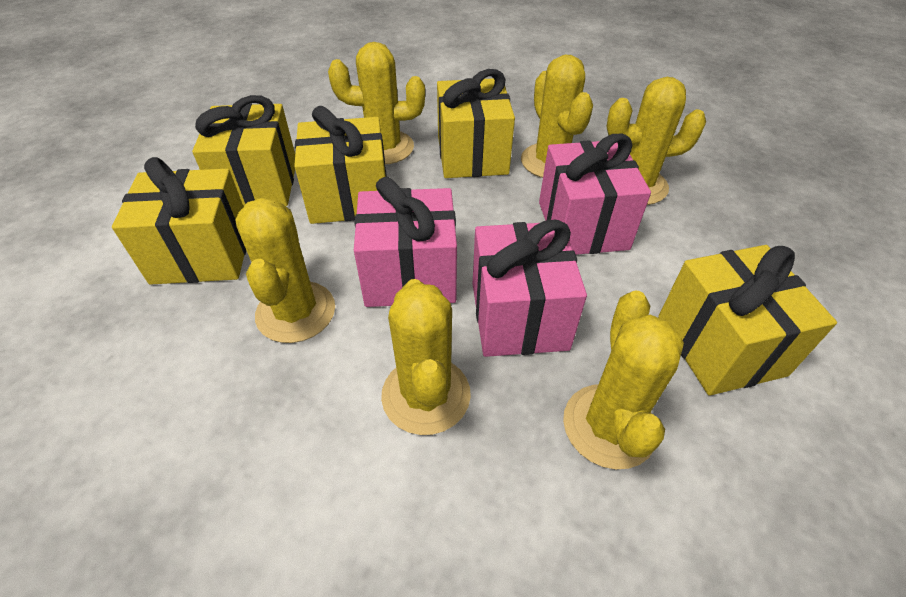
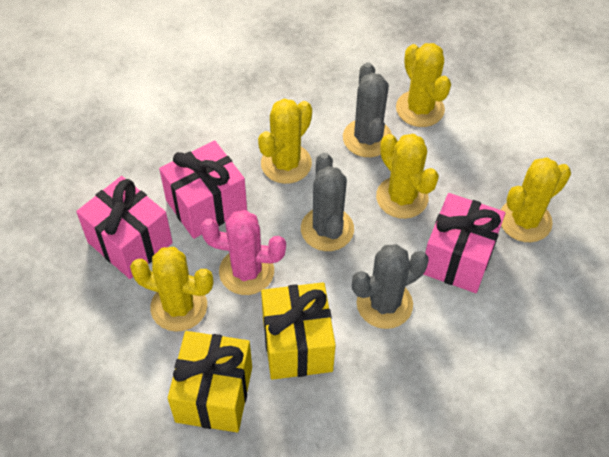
grey cactus: 0 -> 3
pink cactus: 0 -> 1
yellow cactus: 6 -> 5
yellow gift: 5 -> 2

